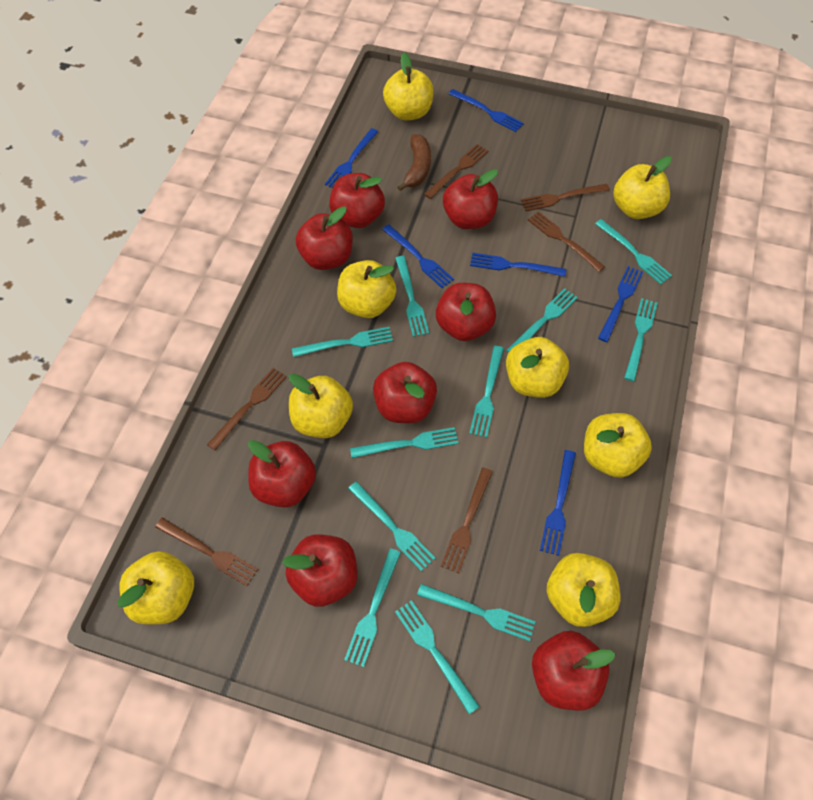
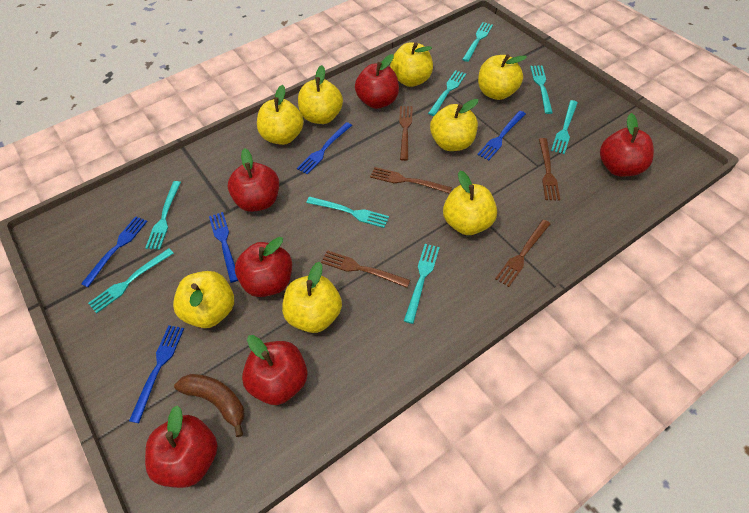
blue fork: 6 -> 5
brown fork: 6 -> 5
red apple: 8 -> 6
turquoise fork: 11 -> 8

